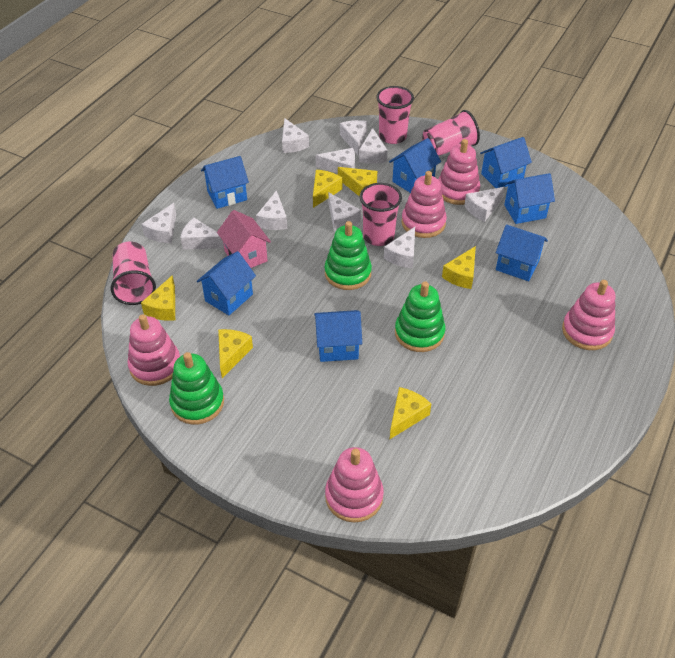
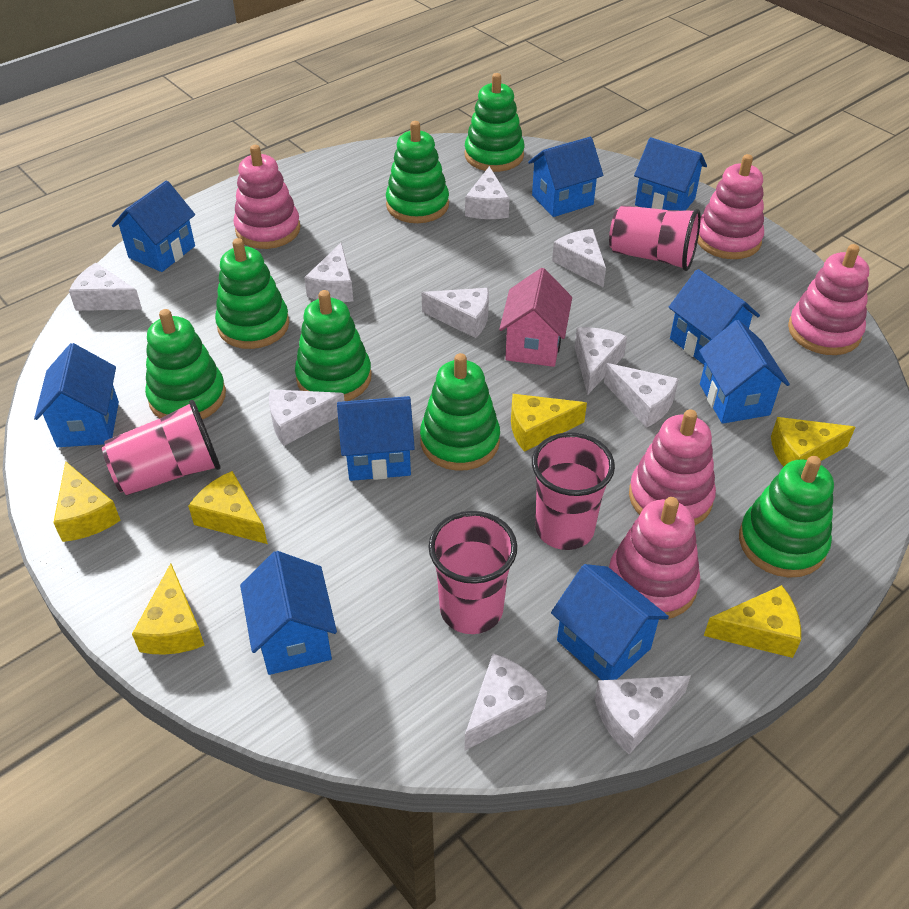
blue house: 7 -> 9
green stacking toy: 3 -> 7

